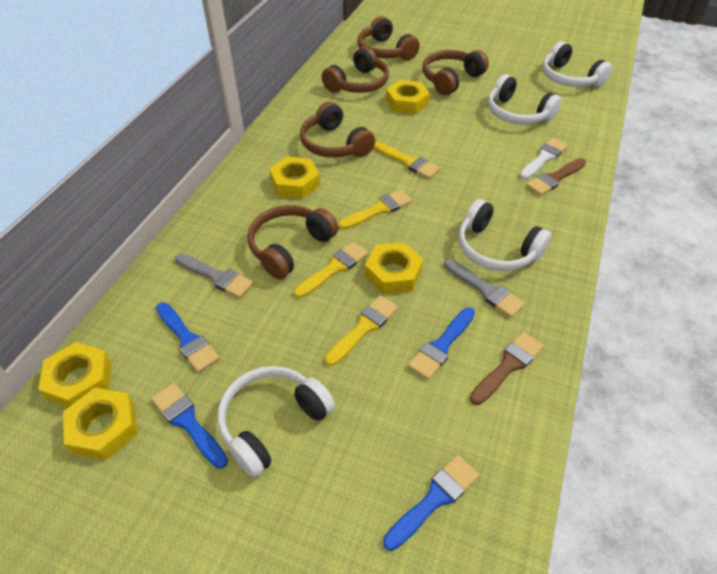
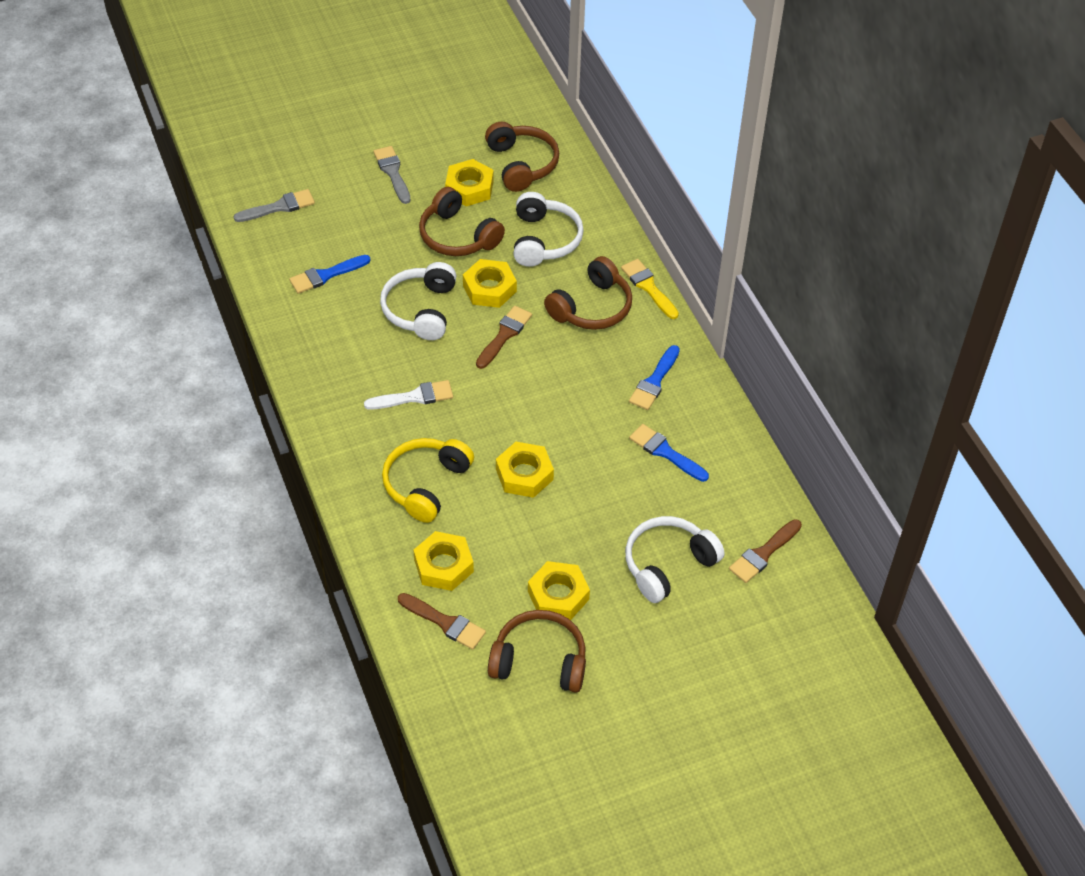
blue brush: 4 -> 3
brown brush: 2 -> 3
brown headphones: 5 -> 4
white headphones: 4 -> 3
yellow brush: 4 -> 1
yellow headphones: 0 -> 1

